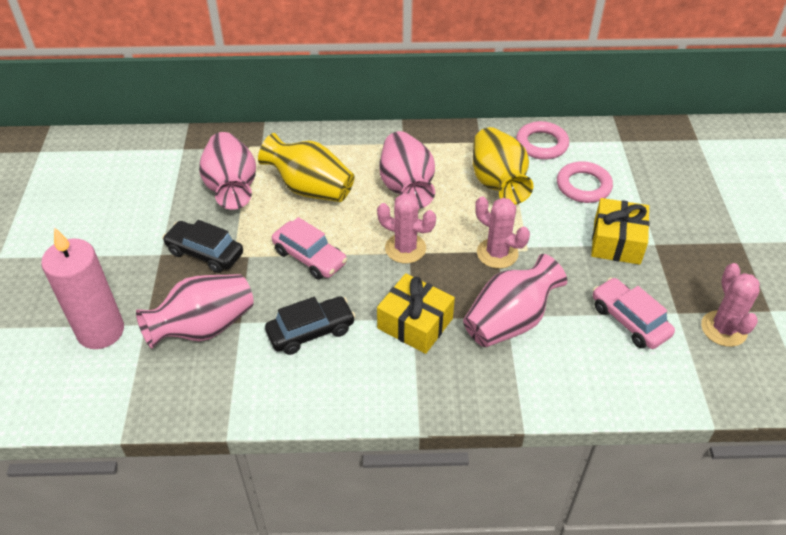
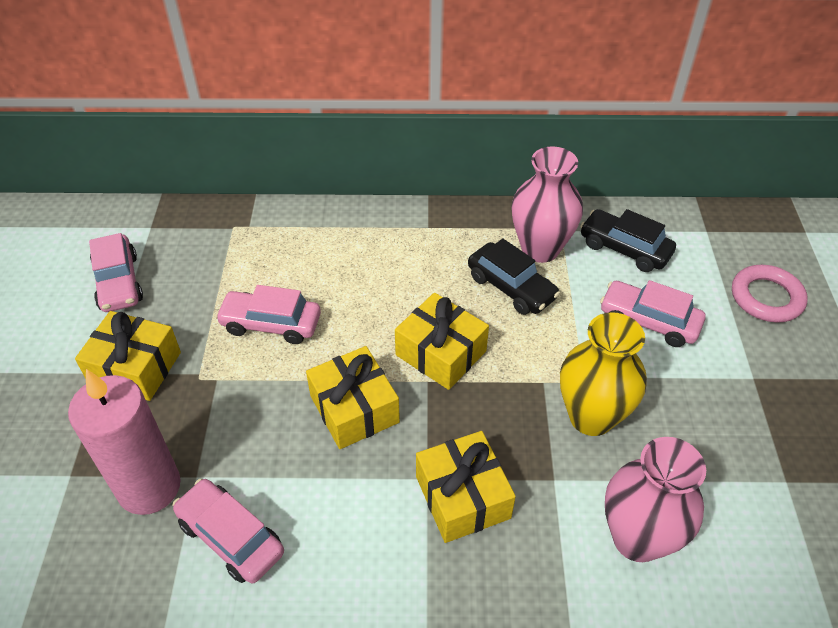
pink cactus: 3 -> 0
pink car: 2 -> 4
pink ring: 2 -> 1
pink vase: 4 -> 2
yellow gift: 2 -> 4
yellow vase: 2 -> 1

